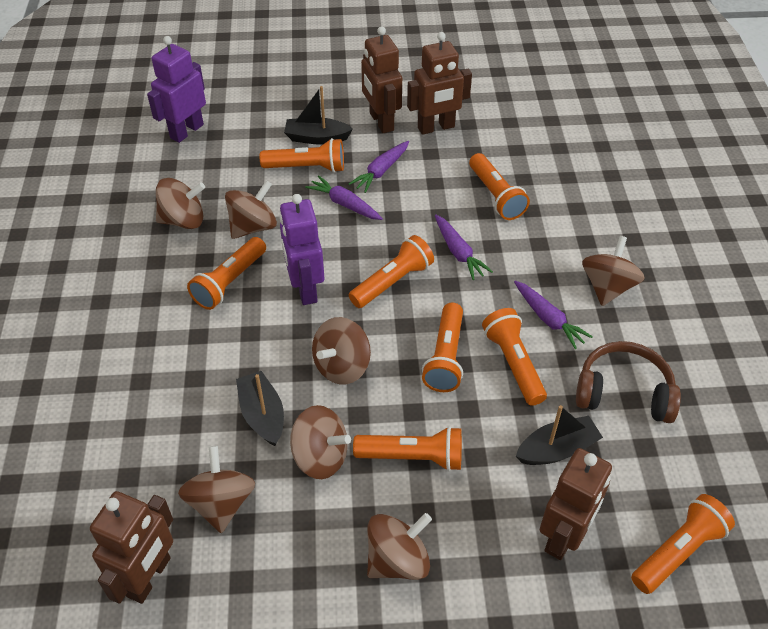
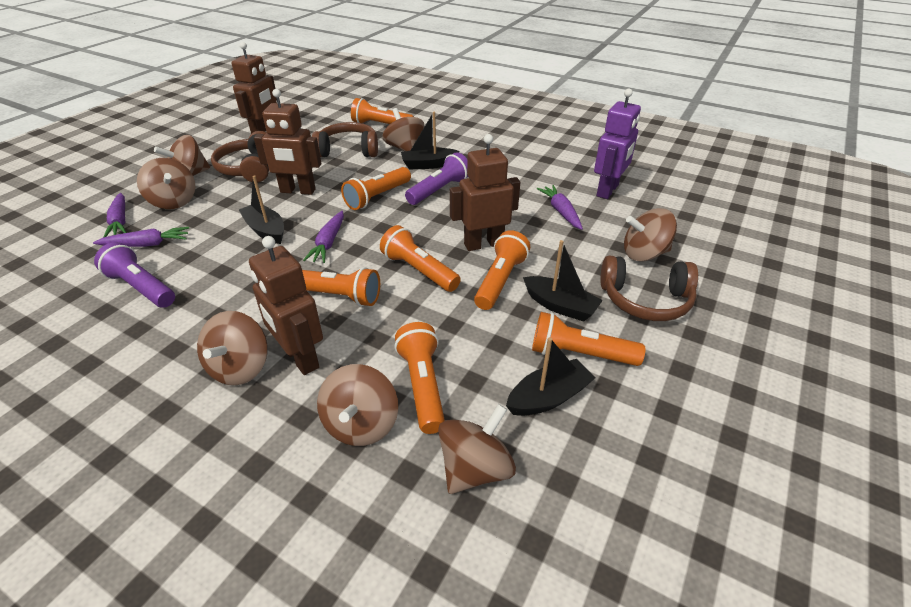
black boat: 3 -> 4
brown headphones: 1 -> 3
orange flashlight: 8 -> 7
purple flashlight: 0 -> 2
purple robot: 2 -> 1

